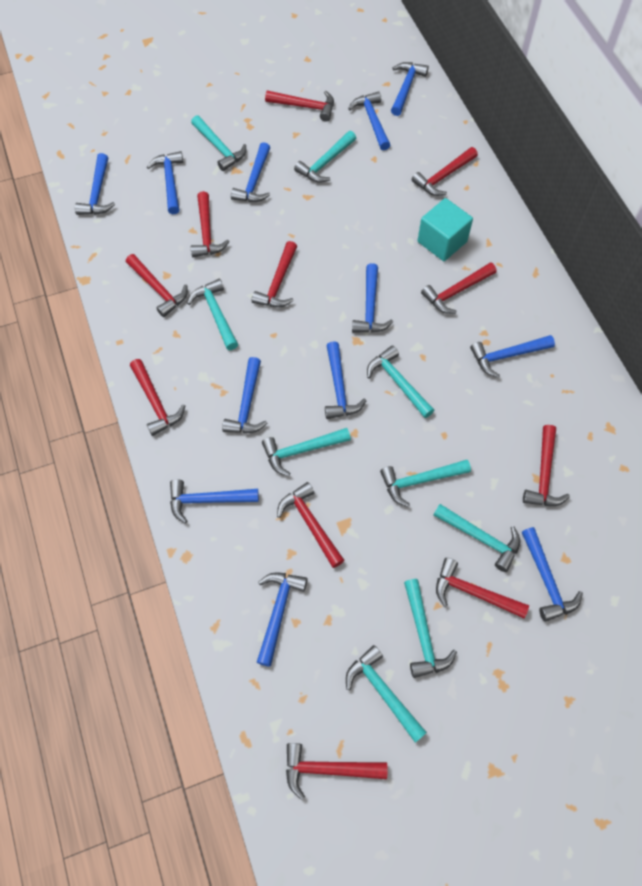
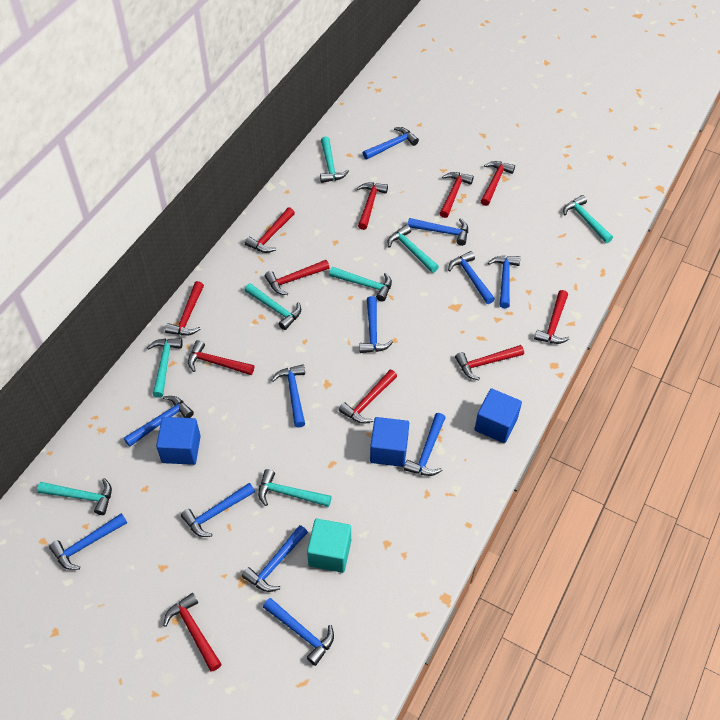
blue cube: 0 -> 3
turquoise hammer: 9 -> 8

